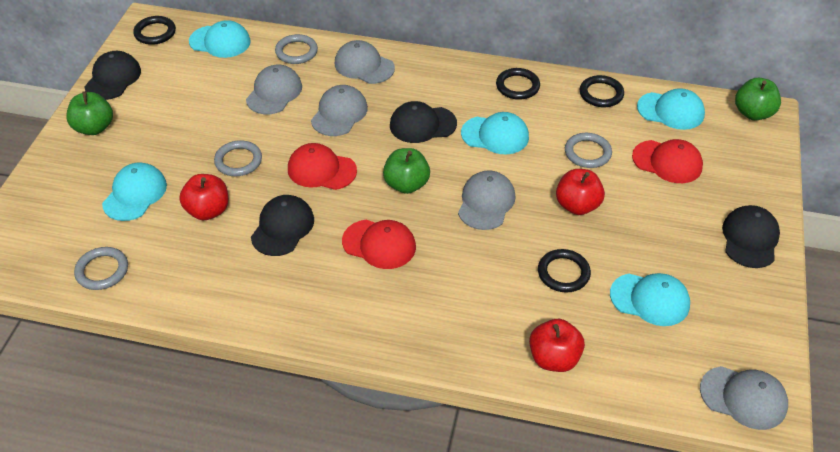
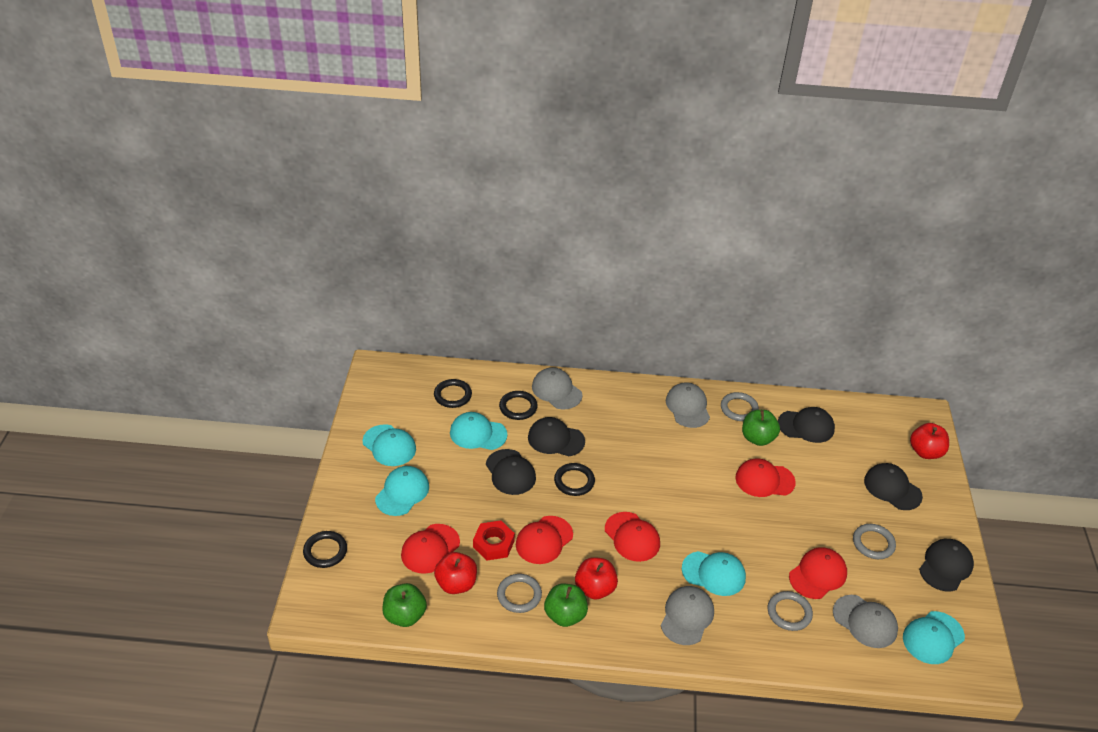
black cap: 4 -> 5
grey cap: 5 -> 4
red cap: 3 -> 5
red nut: 0 -> 1

